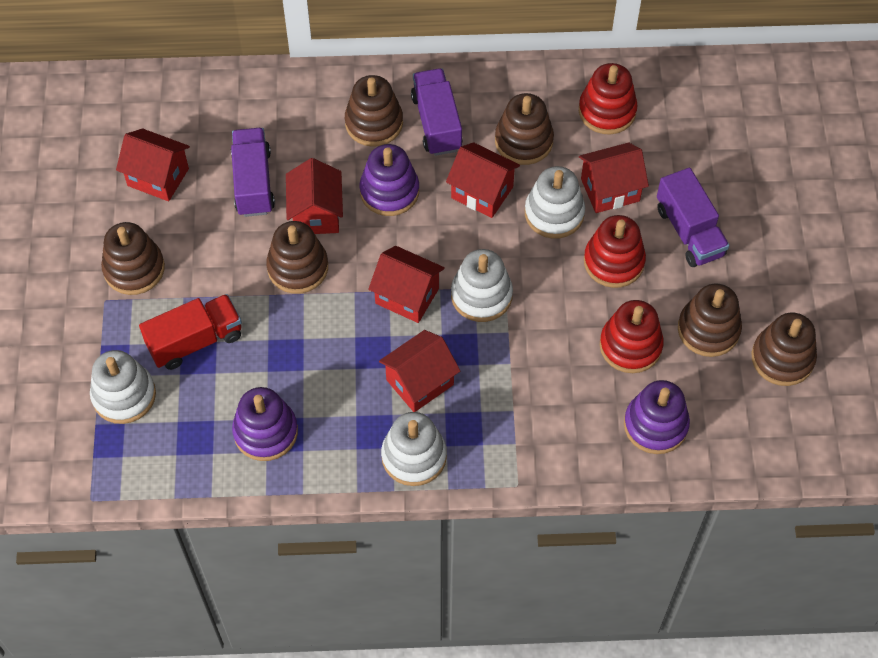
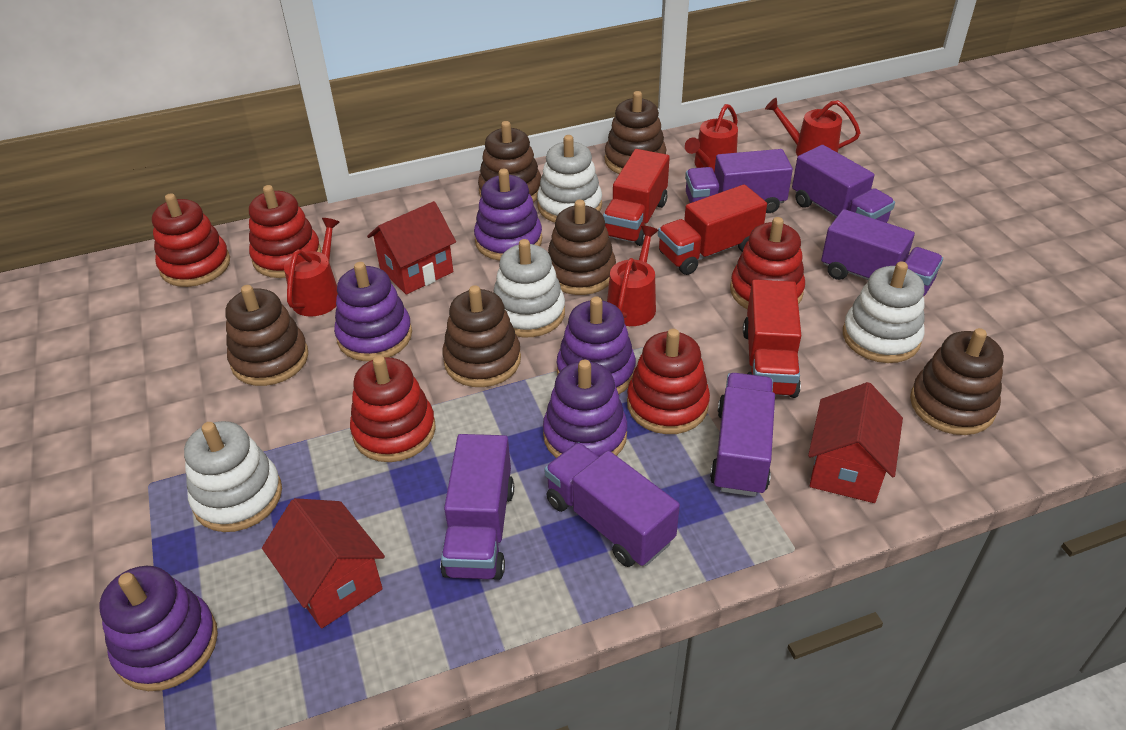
purple stacking toy: 3 -> 5
purple truck: 3 -> 6
red house: 6 -> 3
red stacking toy: 3 -> 5
red truck: 1 -> 3
red watering can: 0 -> 4

